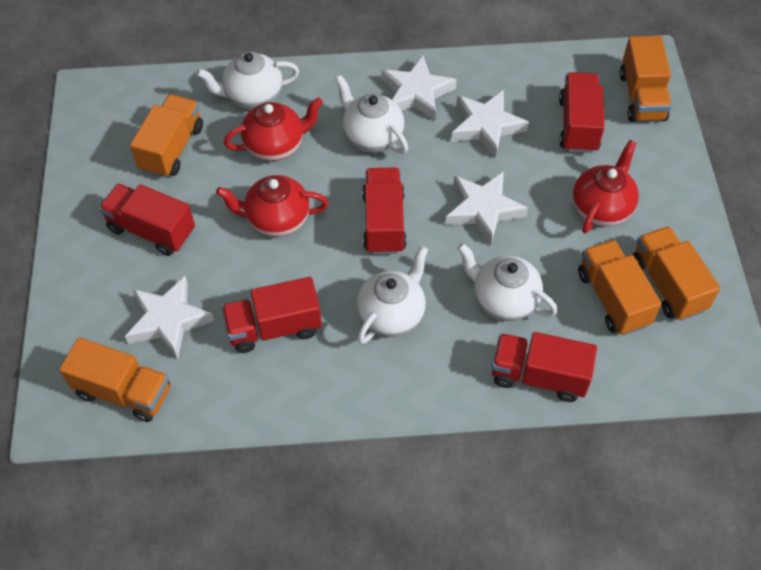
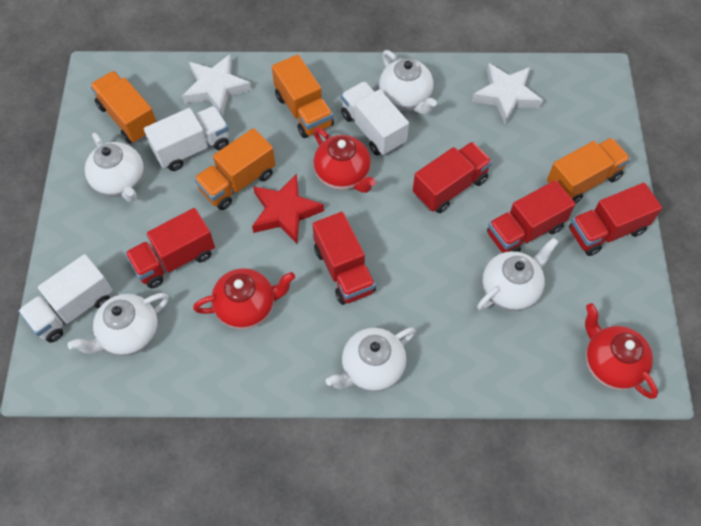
orange truck: 5 -> 4
red star: 0 -> 1
white star: 4 -> 2
white teapot: 4 -> 5
white truck: 0 -> 3

